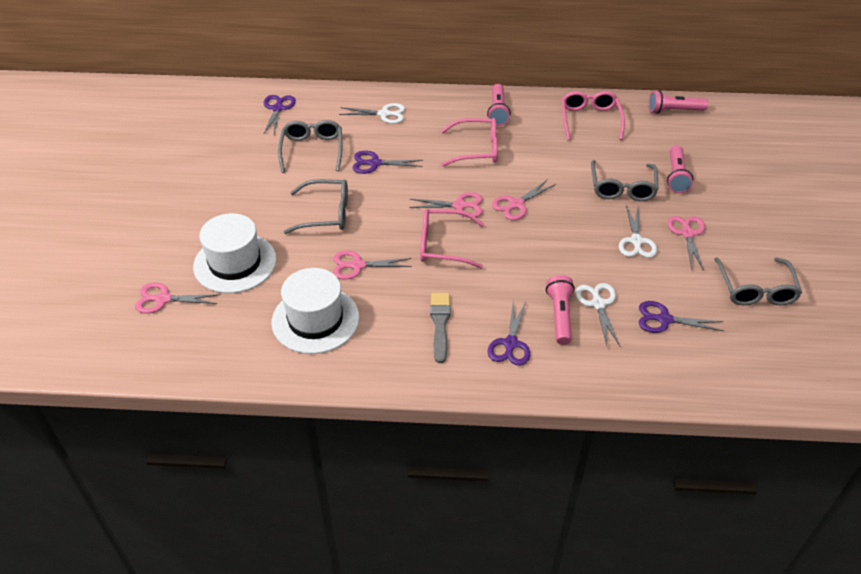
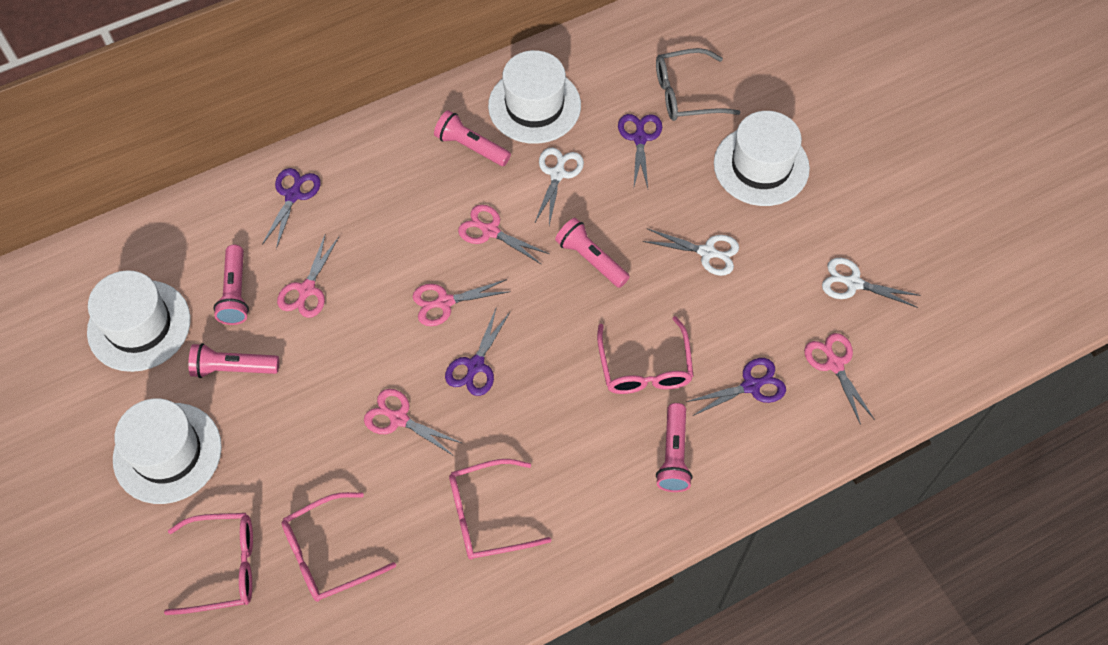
grey brush: 1 -> 0
grey glasses: 4 -> 1
pink flashlight: 4 -> 5
pink glasses: 3 -> 4
white hat: 2 -> 4

